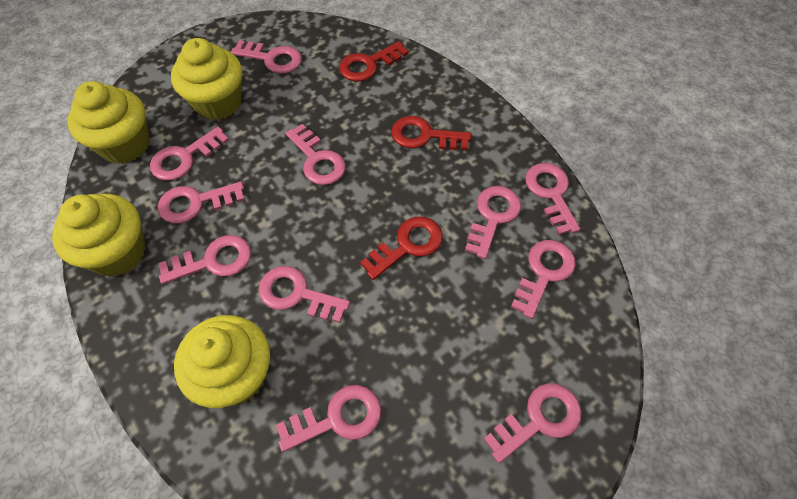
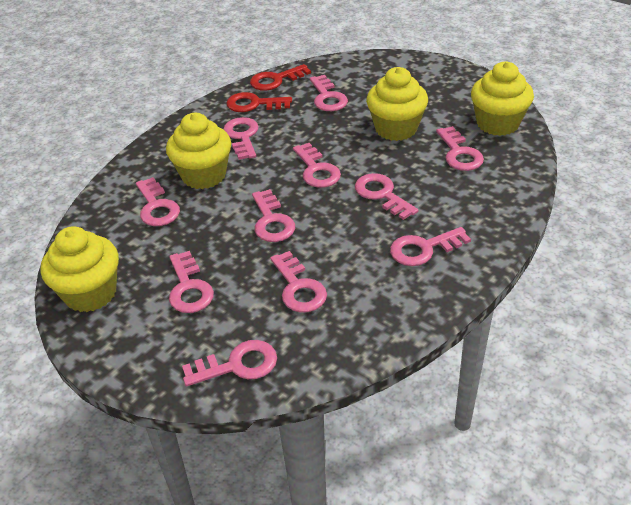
red key: 3 -> 2

